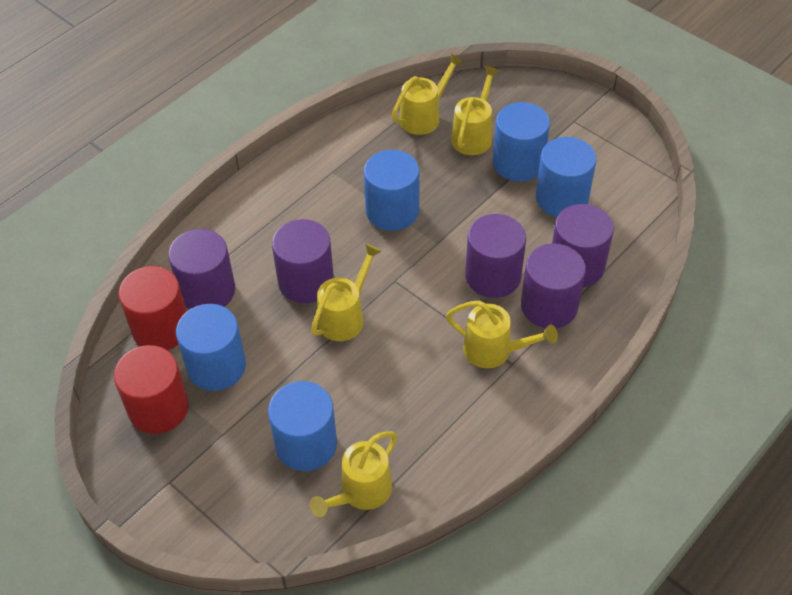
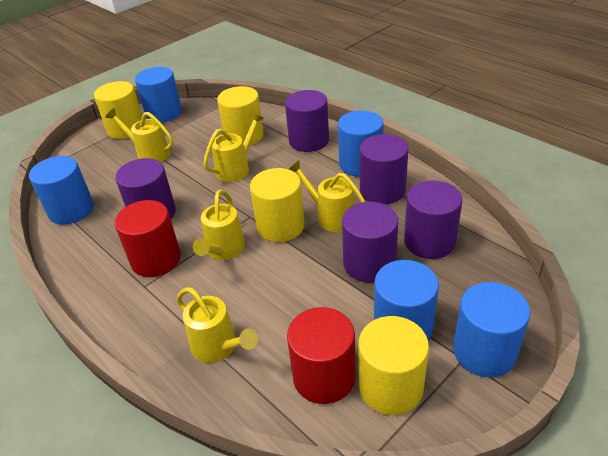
yellow cylinder: 0 -> 4

